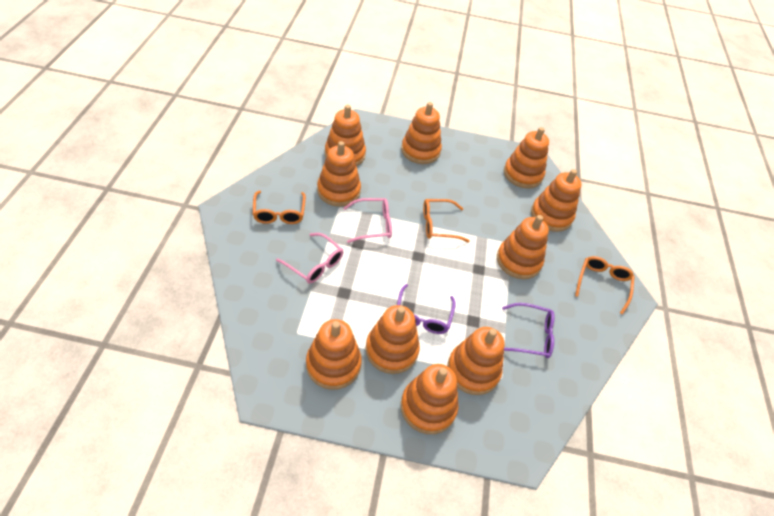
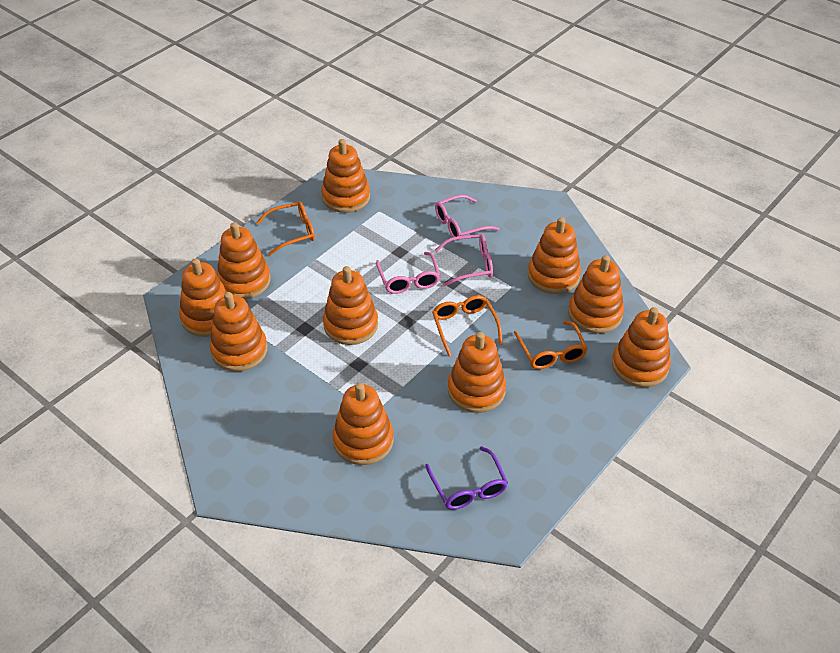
pink glasses: 2 -> 3
purple glasses: 2 -> 1

